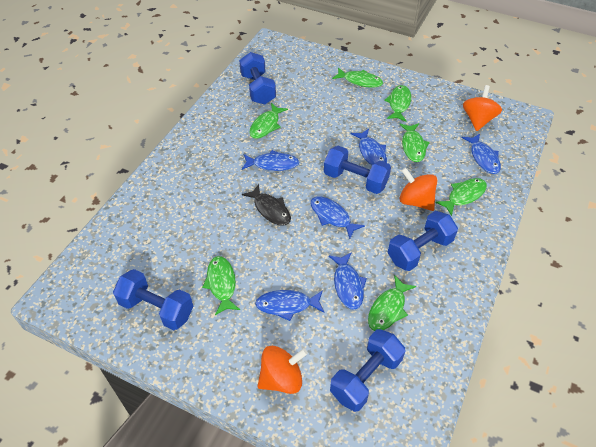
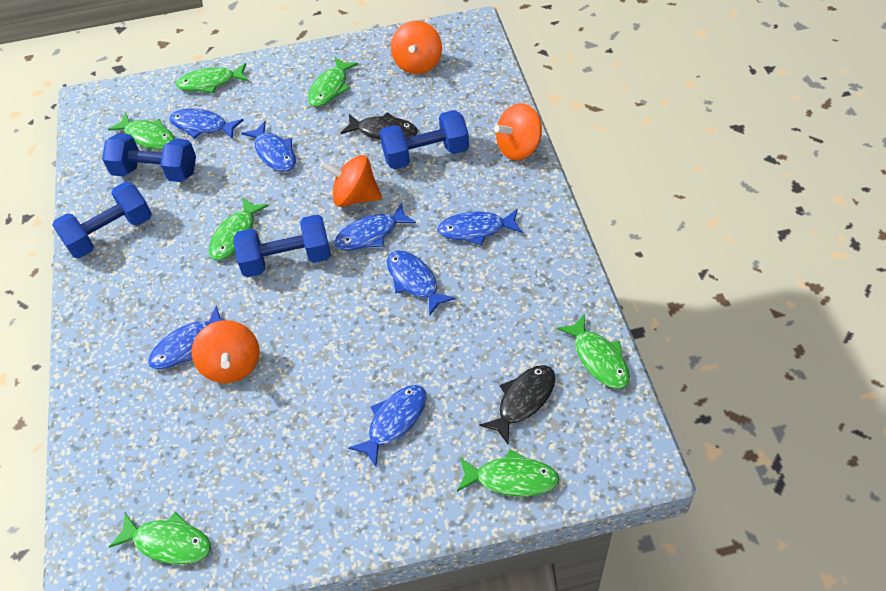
black fish: 1 -> 2
blue dumbbell: 5 -> 4
blue fish: 6 -> 7
orange spinning top: 3 -> 4

